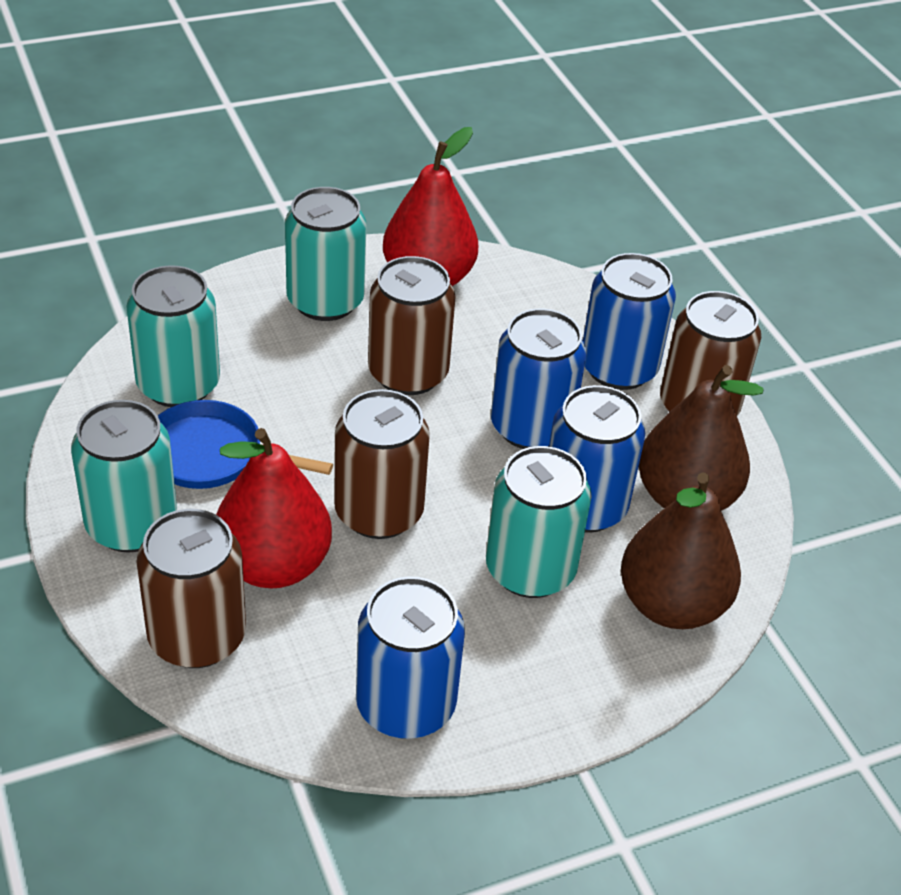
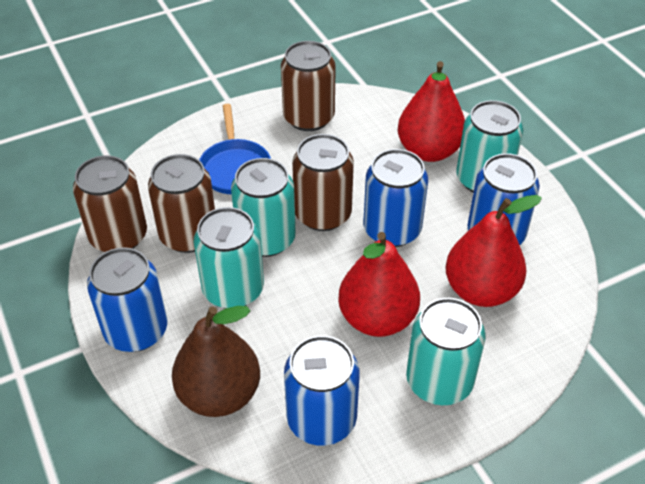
brown pear: 2 -> 1
red pear: 2 -> 3

